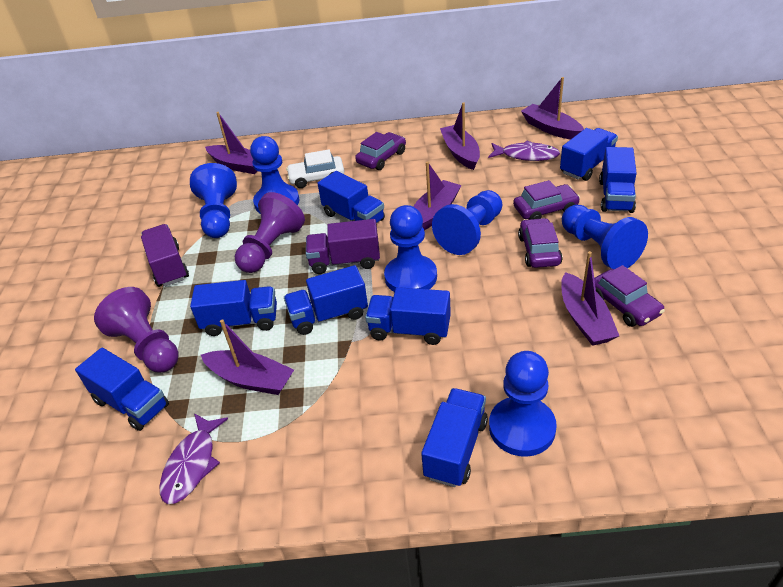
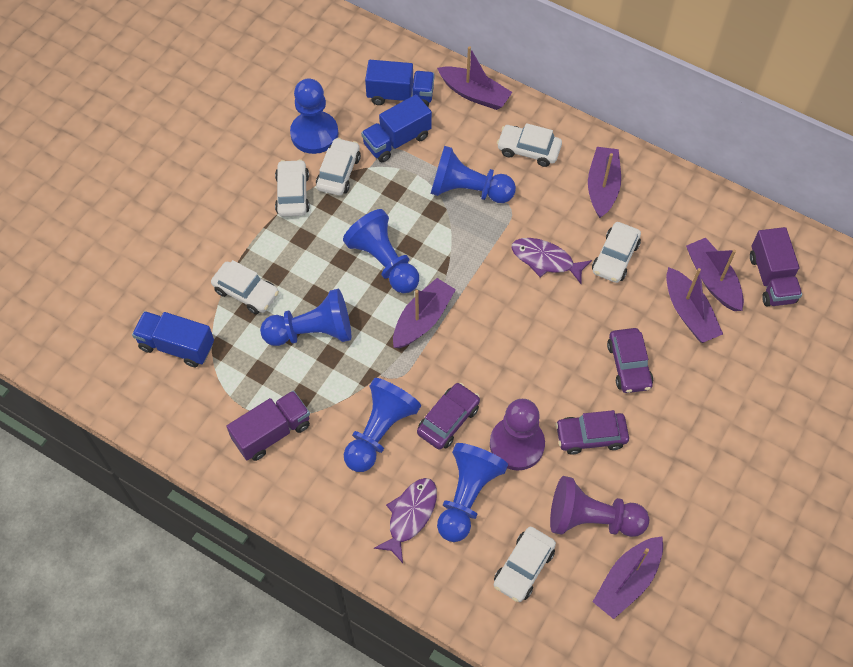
blue truck: 8 -> 3
purple car: 4 -> 3
white car: 1 -> 6

